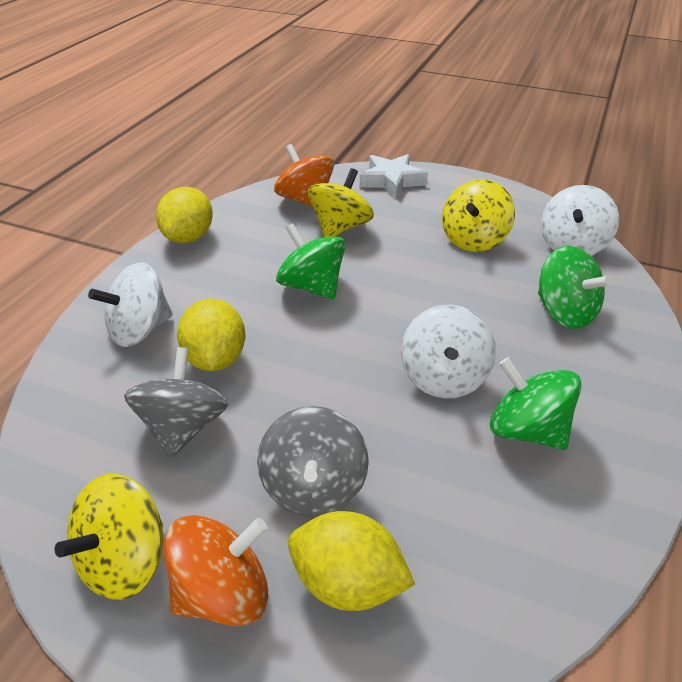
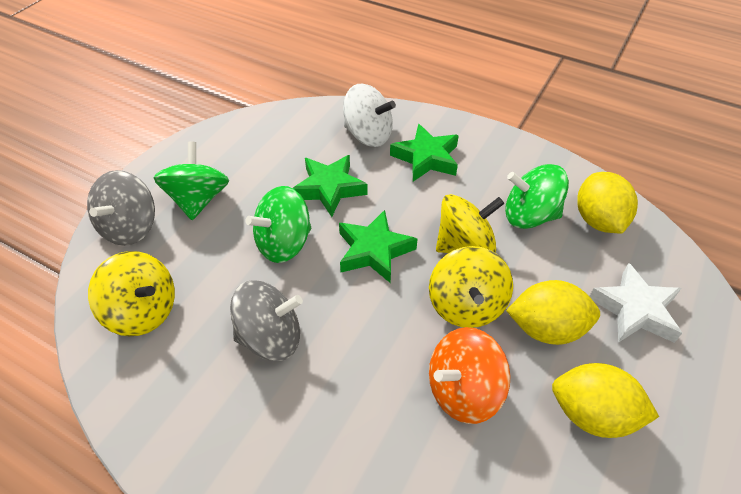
green star: 0 -> 3
orange spinning top: 2 -> 1
white spinning top: 3 -> 1

